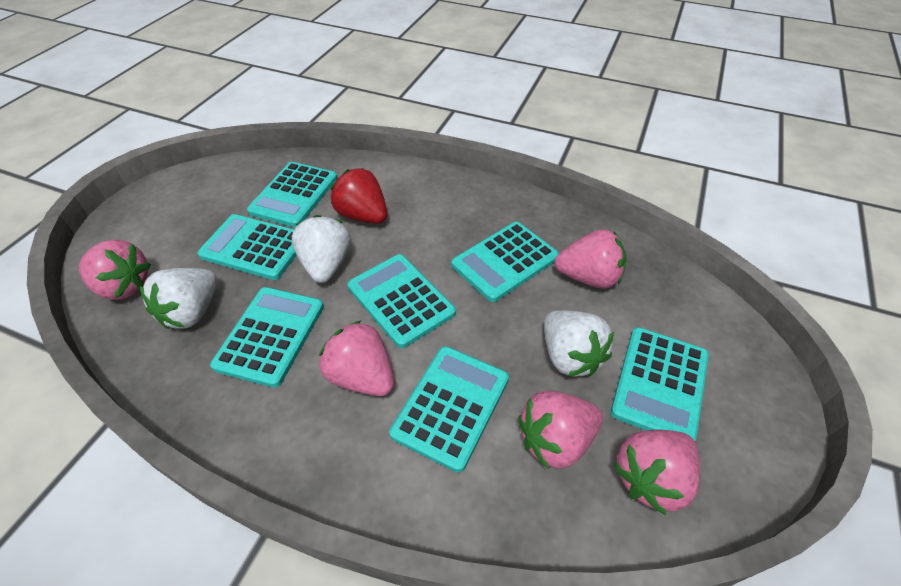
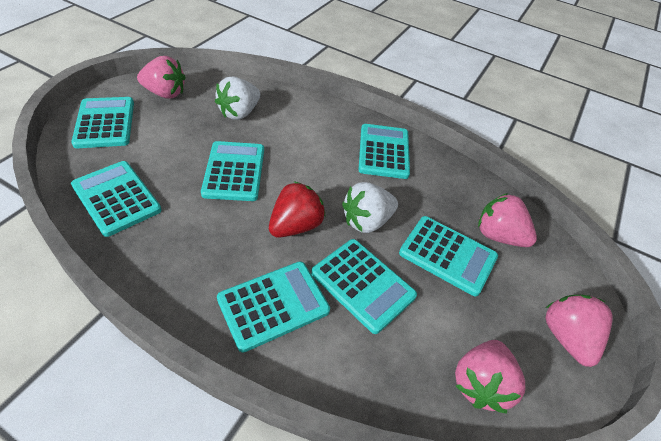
pink strawberry: 5 -> 4
white strawberry: 3 -> 2

